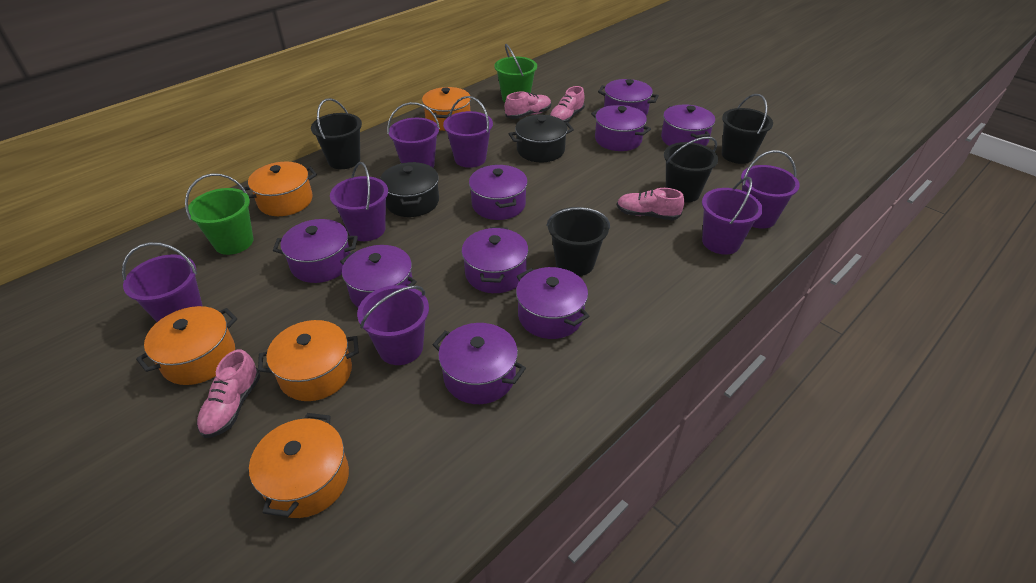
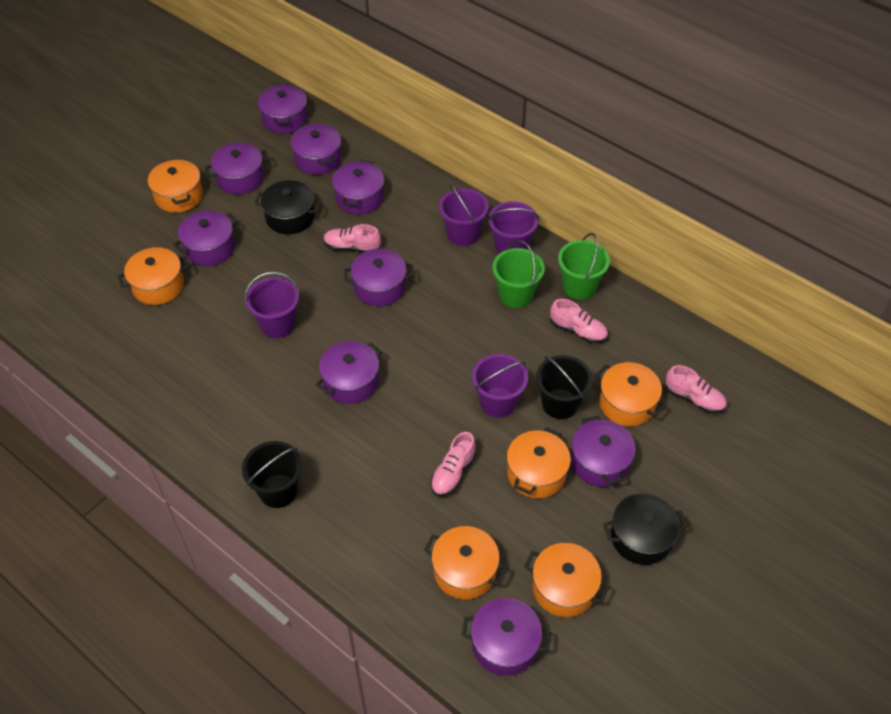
black bucket: 4 -> 2
orange pot: 5 -> 6
purple bucket: 7 -> 4

